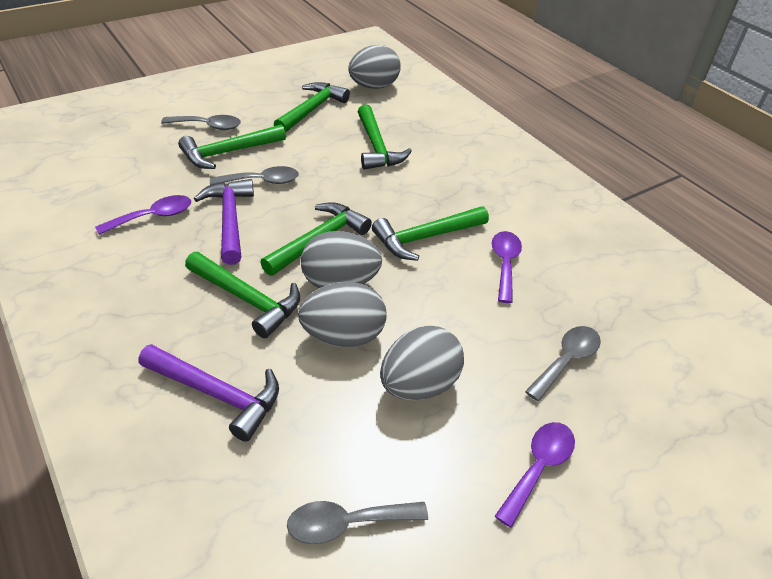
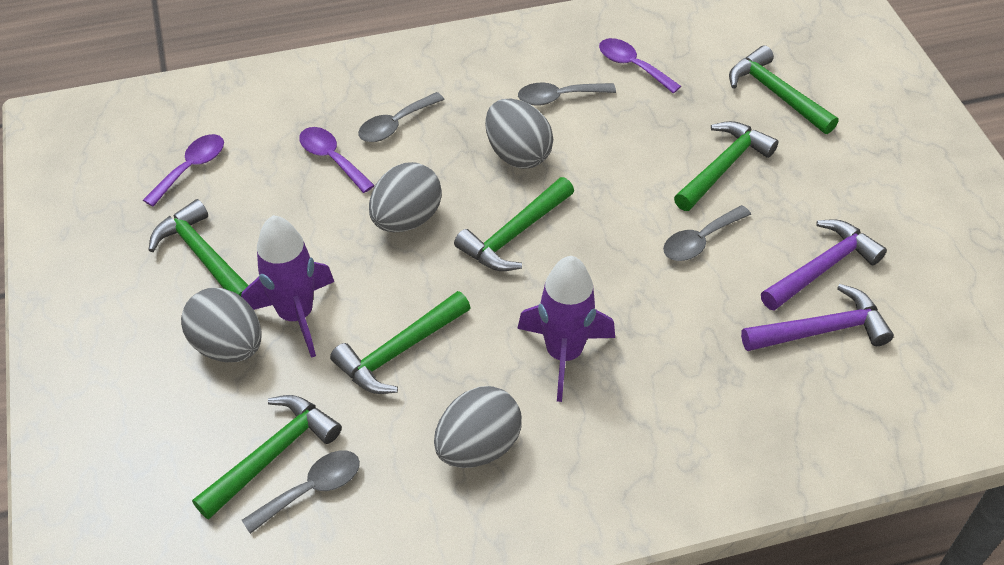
purple rocket: 0 -> 2

